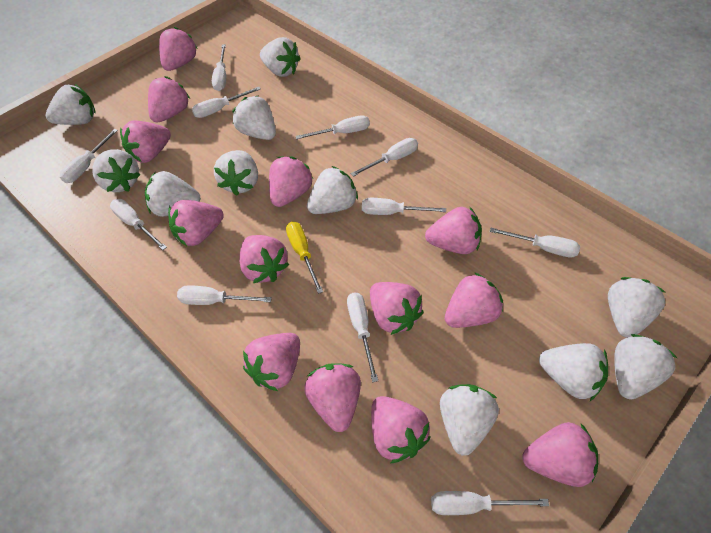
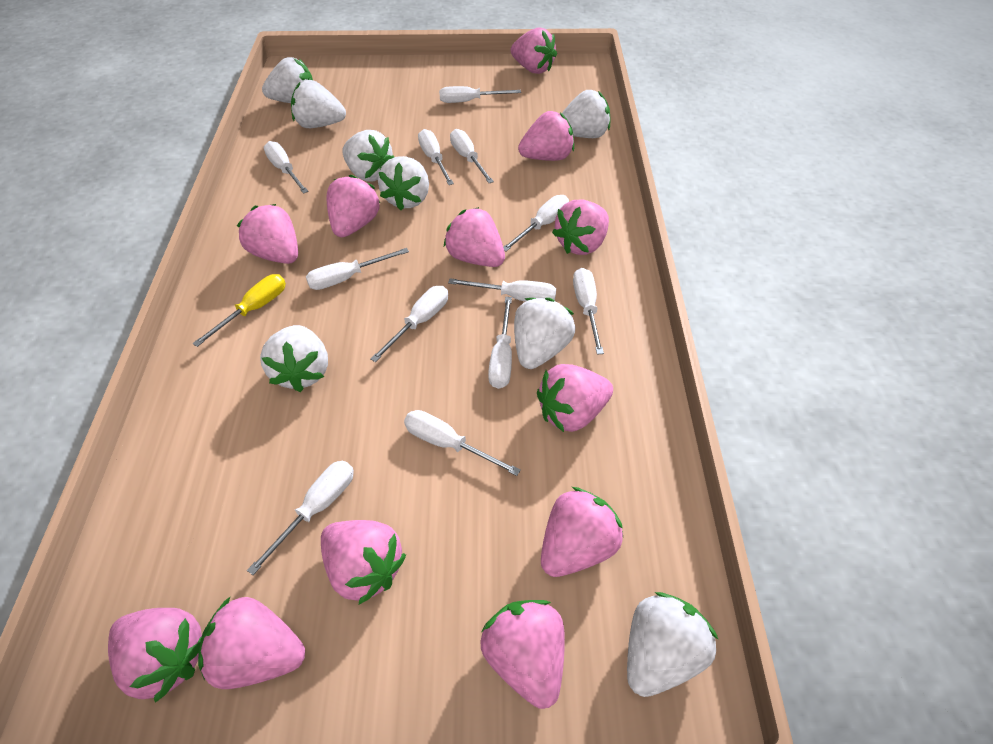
pink strawberry: 13 -> 12
white screwdriver: 11 -> 12
white strawberry: 11 -> 8

